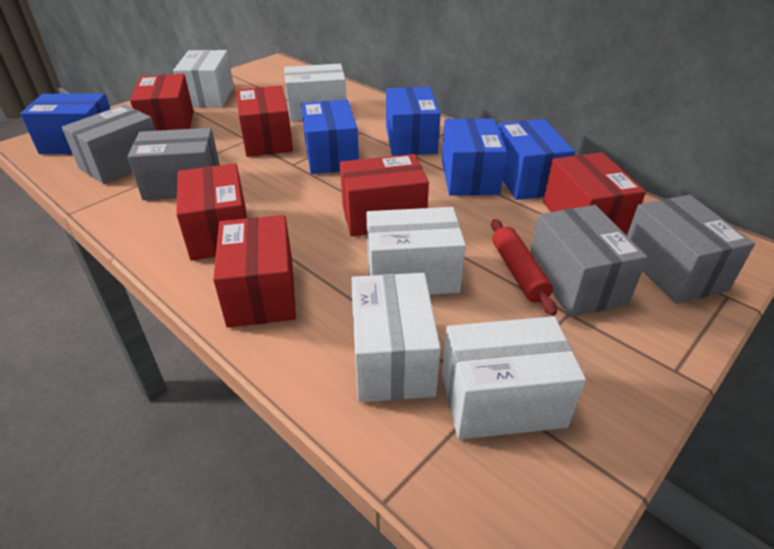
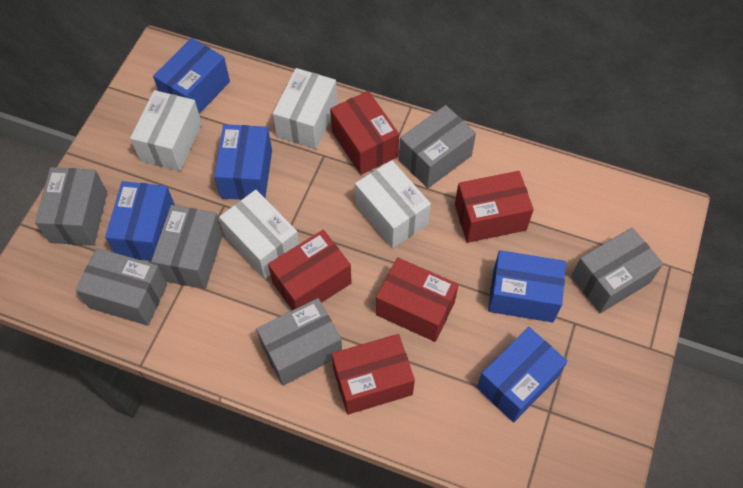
grey box: 4 -> 6
red box: 6 -> 5
red rolling pin: 1 -> 0
white box: 5 -> 4

